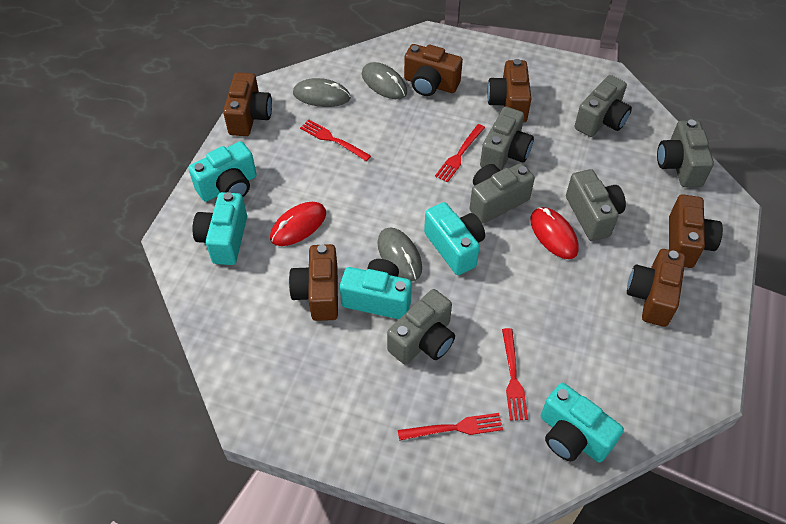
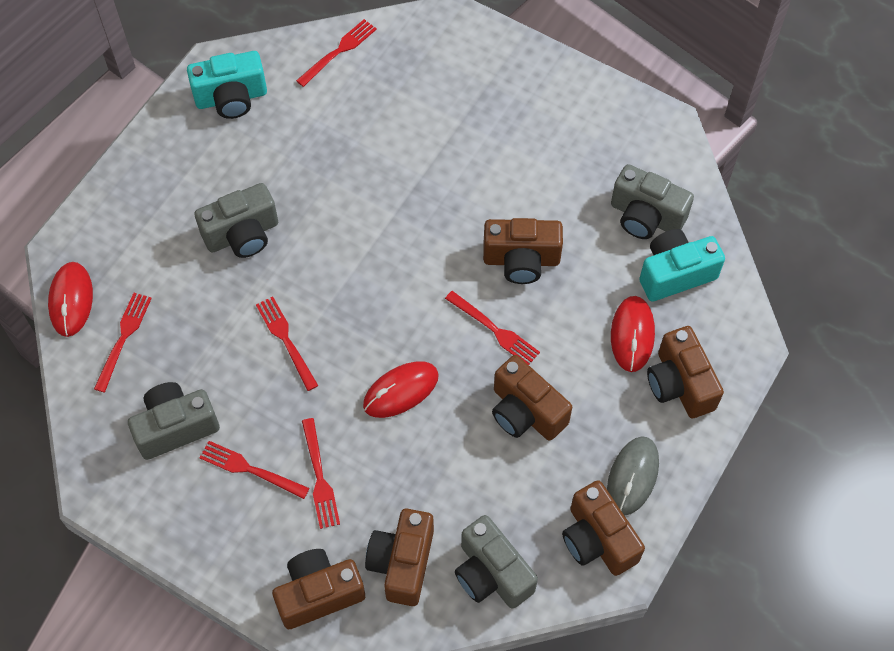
grey camera: 6 -> 4
grey mouse: 3 -> 1
red fork: 4 -> 6
red mouse: 2 -> 3
turquoise camera: 5 -> 2

